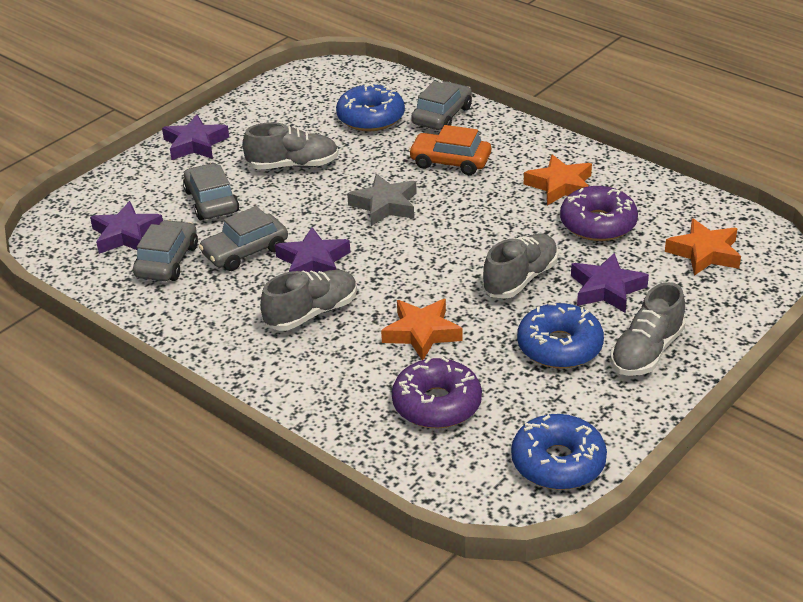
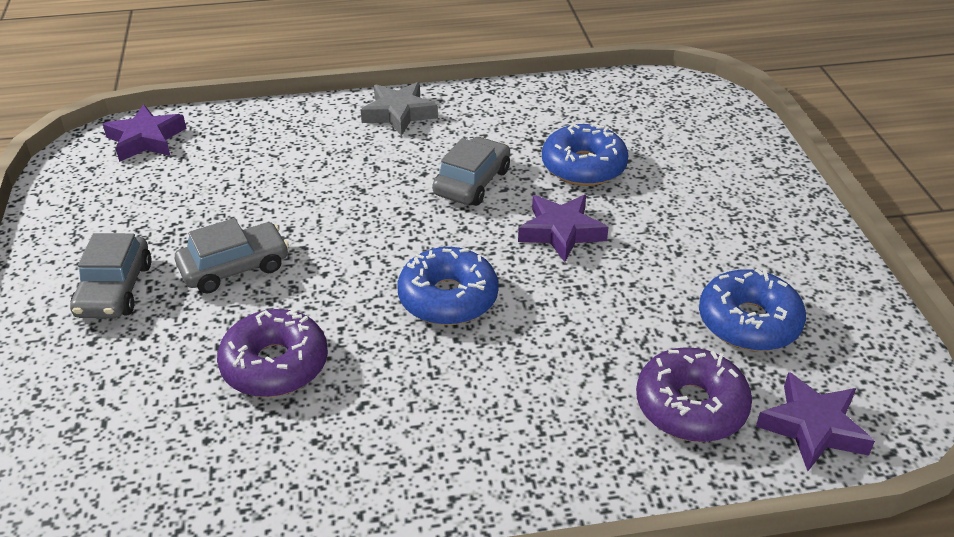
grey car: 4 -> 3
grey shoe: 4 -> 0
orange car: 1 -> 0
orange star: 3 -> 0
purple star: 4 -> 3

